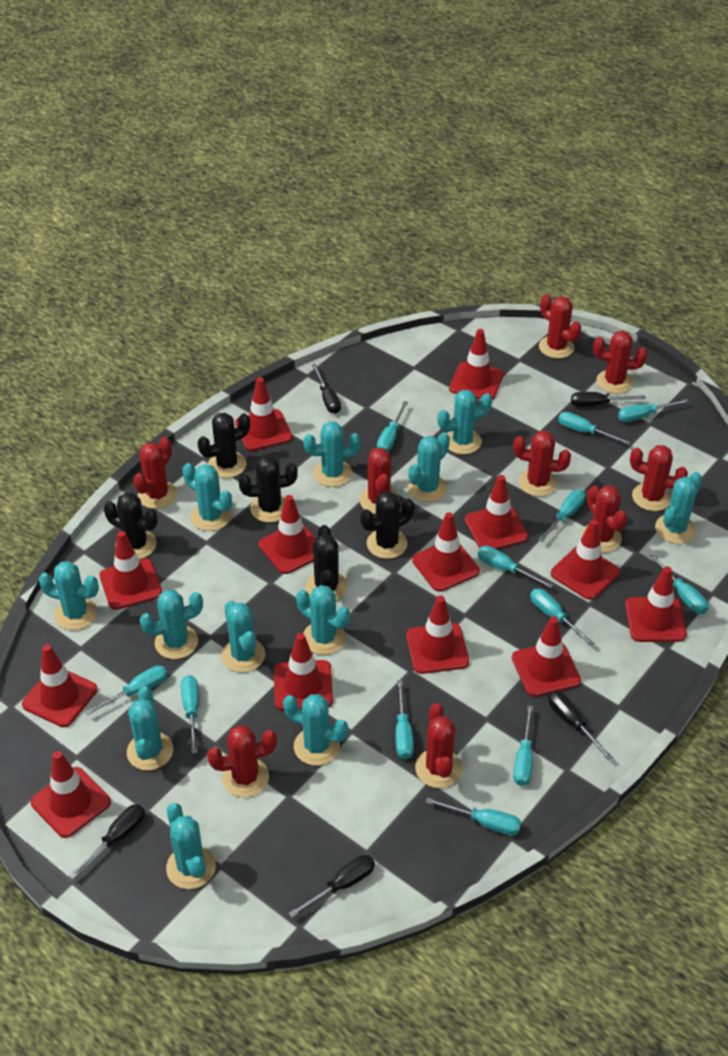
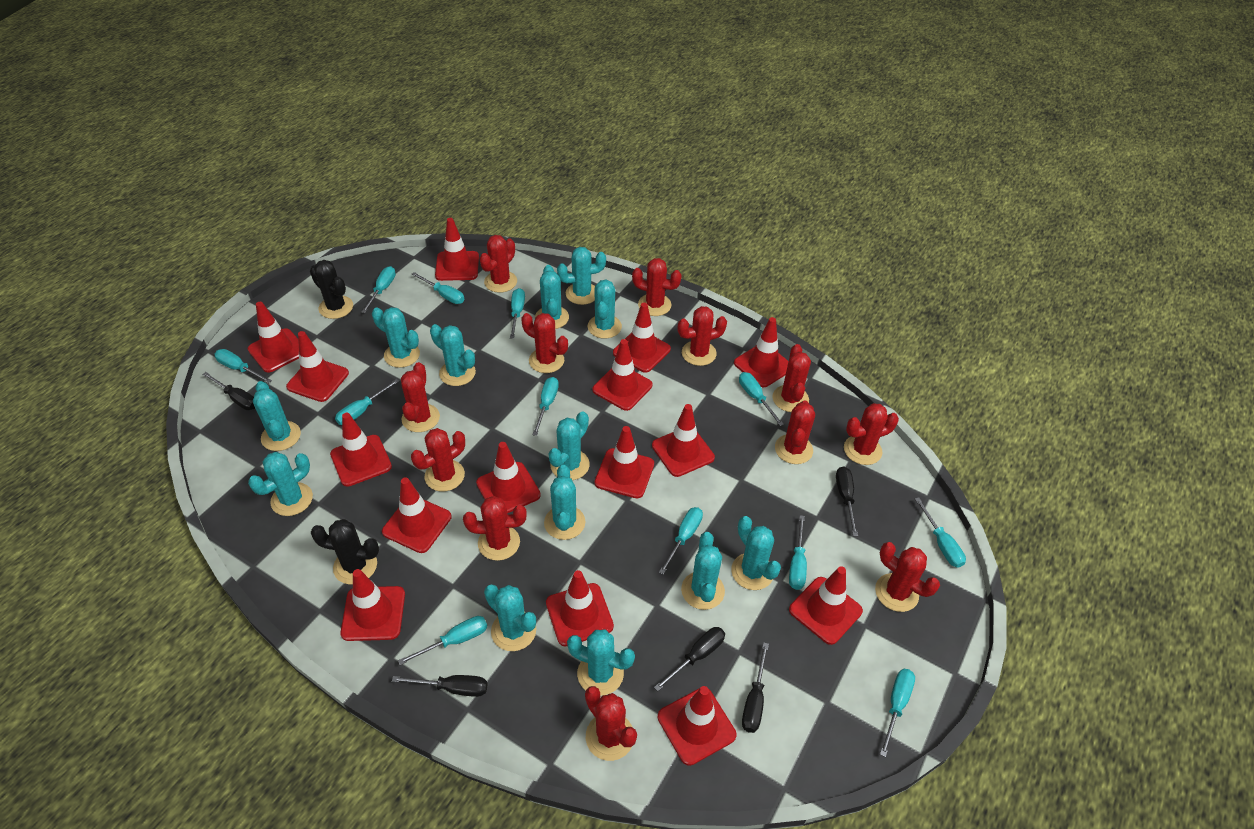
black cactus: 5 -> 2
red cactus: 9 -> 12
red traffic cone: 13 -> 15
turquoise cactus: 12 -> 13

